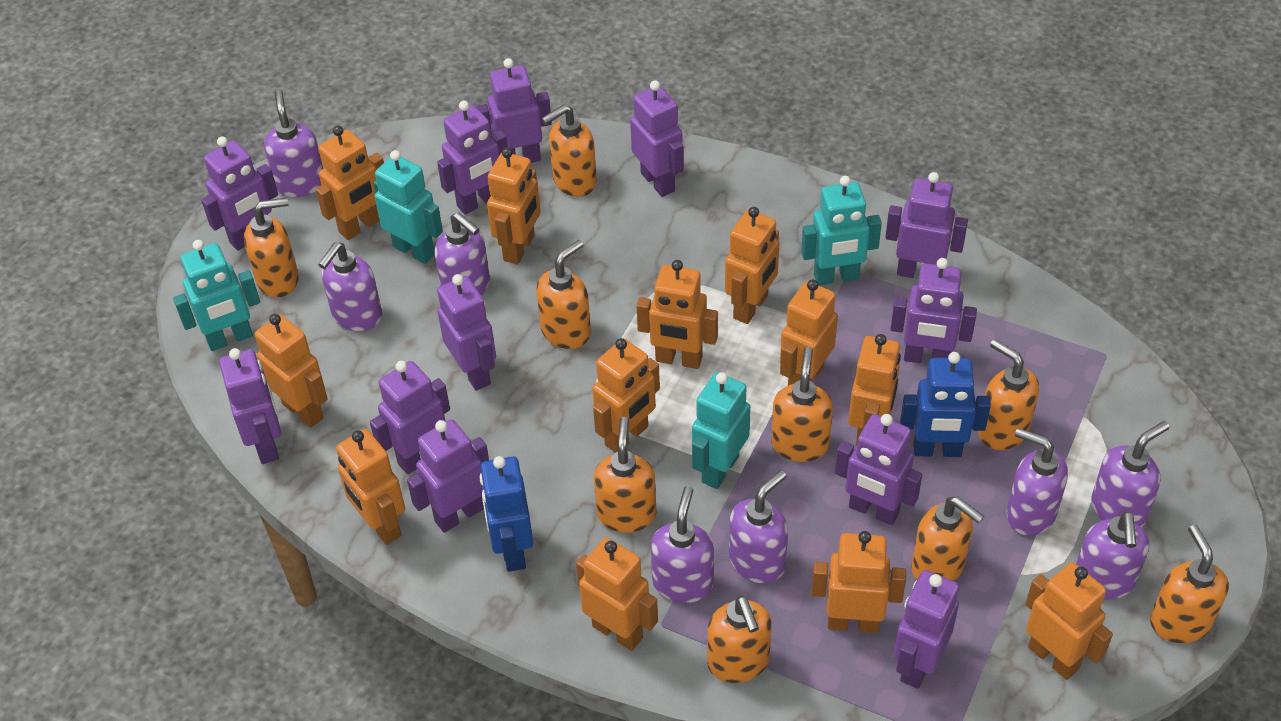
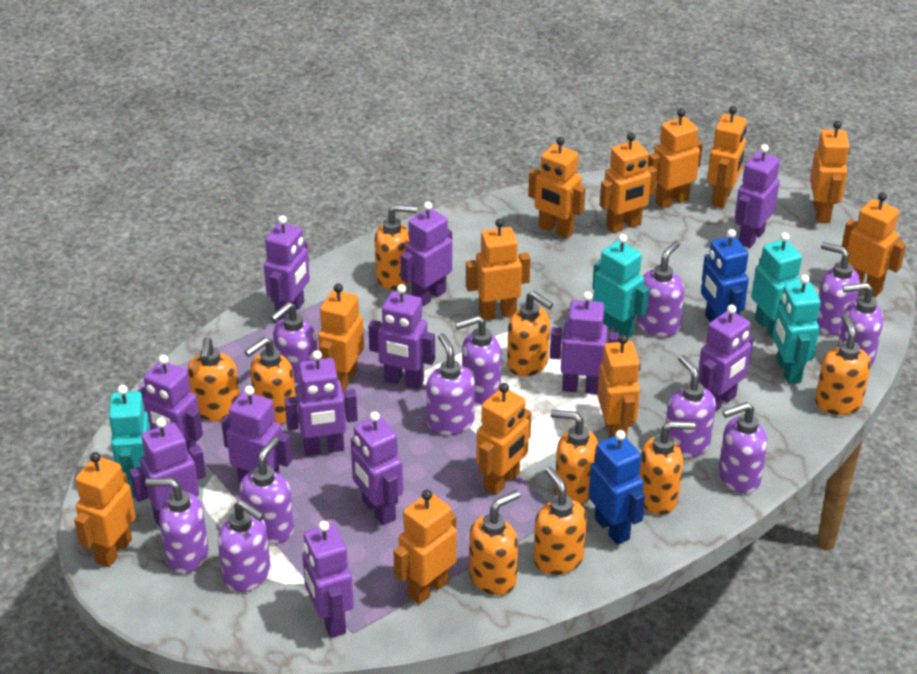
purple soap dispenser: 8 -> 11

